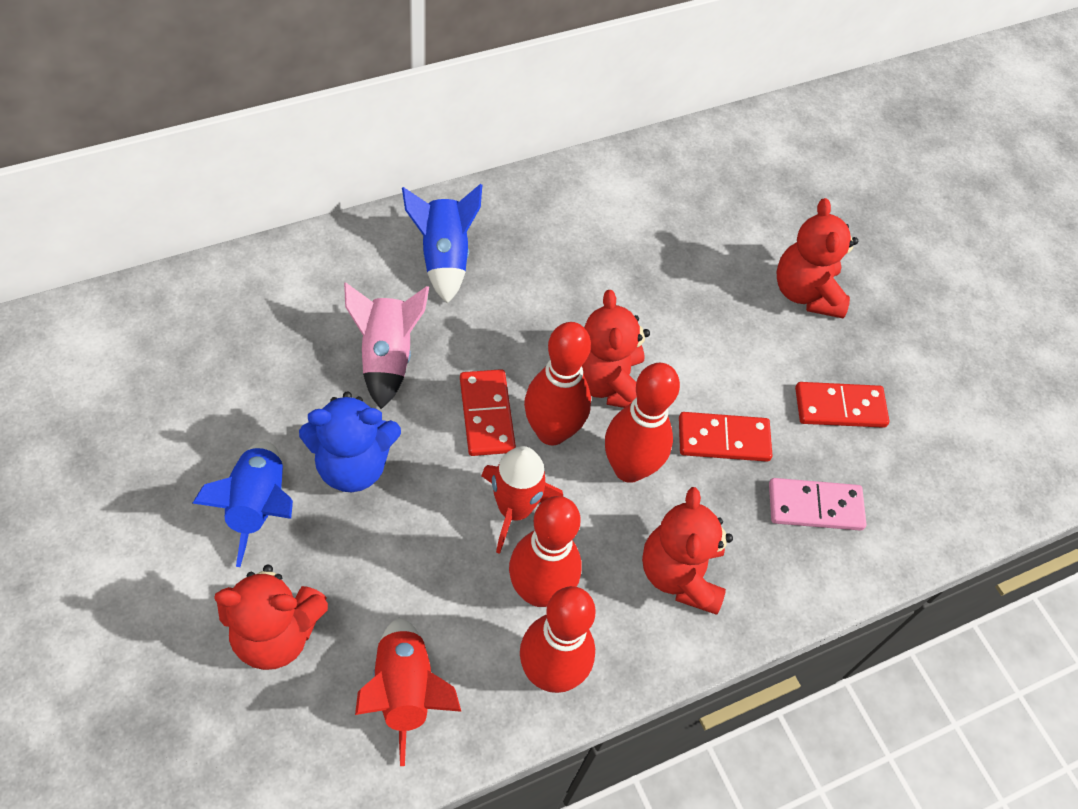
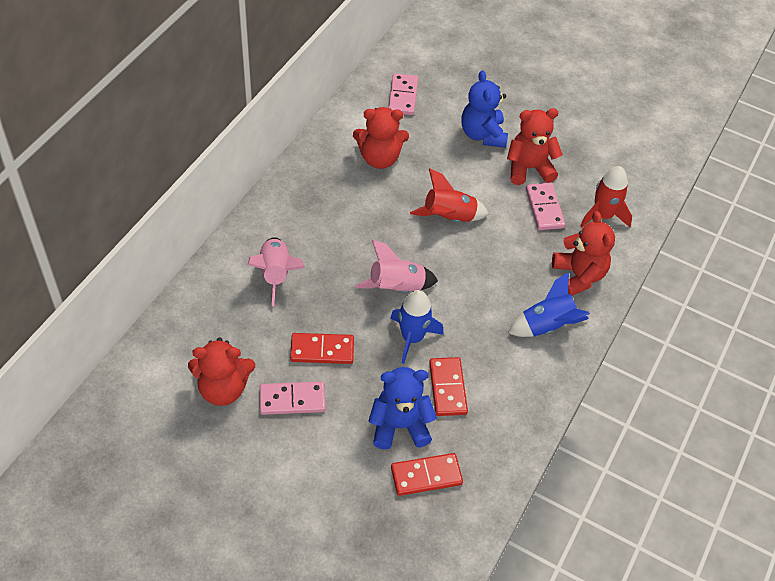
blue teddy bear: 1 -> 2
pink domino: 1 -> 3
pink rocket: 1 -> 2
red bowling pin: 4 -> 0

